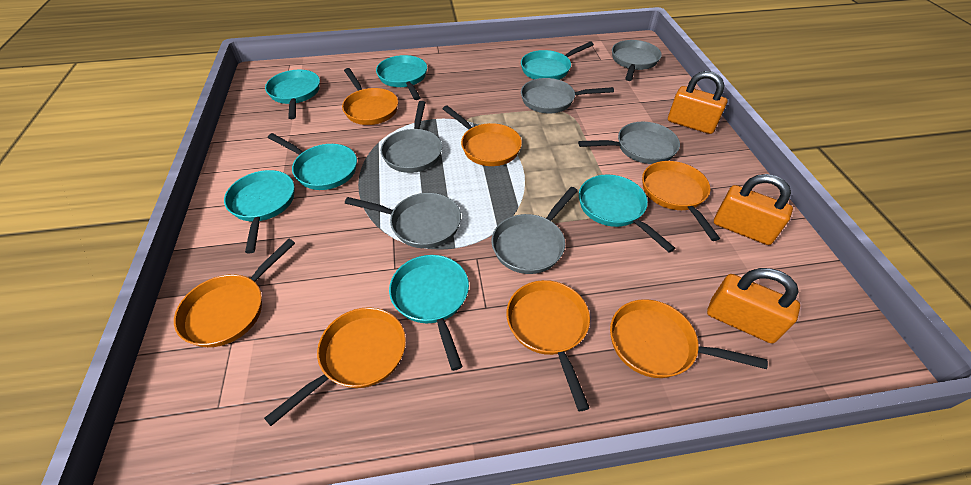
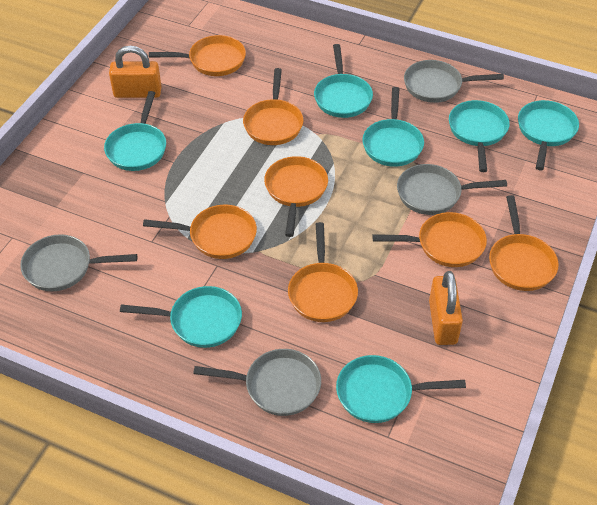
grey pan: 6 -> 4
orange padlock: 3 -> 2

